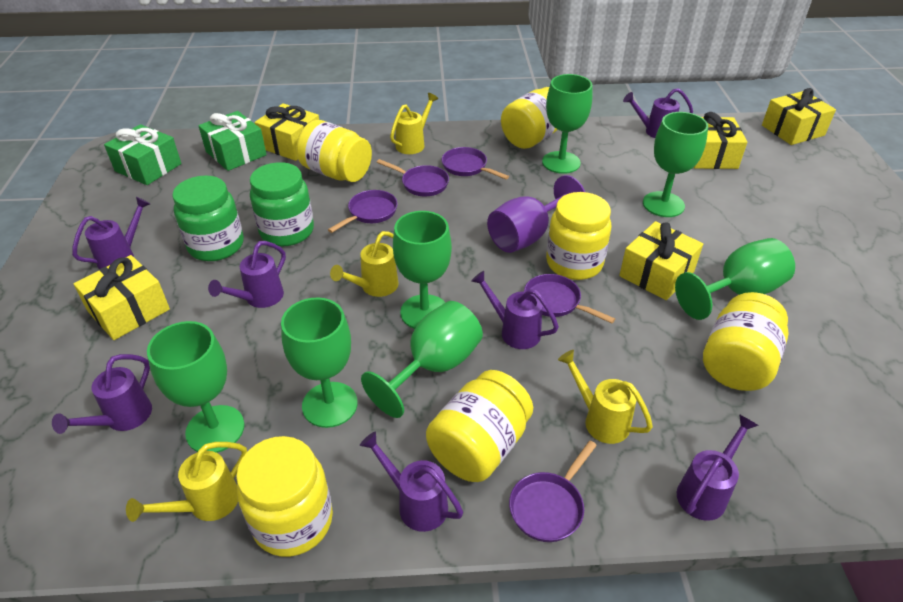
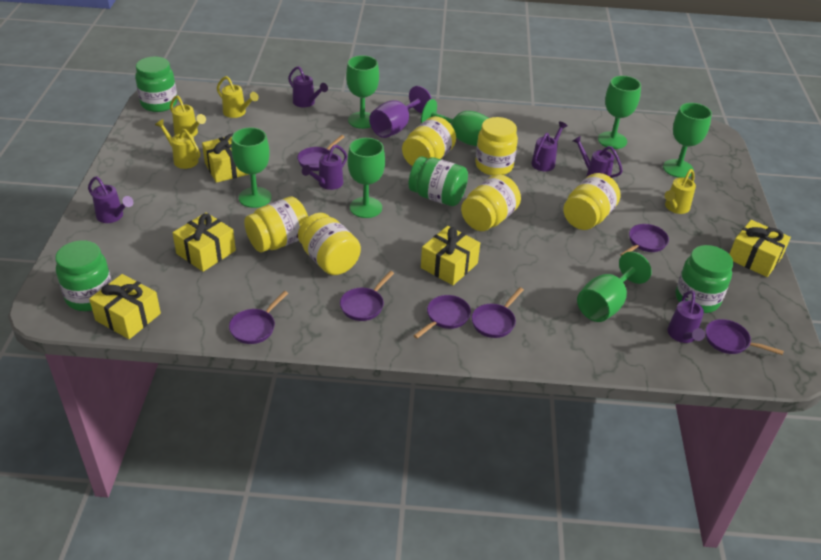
green gift: 2 -> 0
green jar: 2 -> 4
purple pan: 5 -> 7
purple watering can: 7 -> 6

